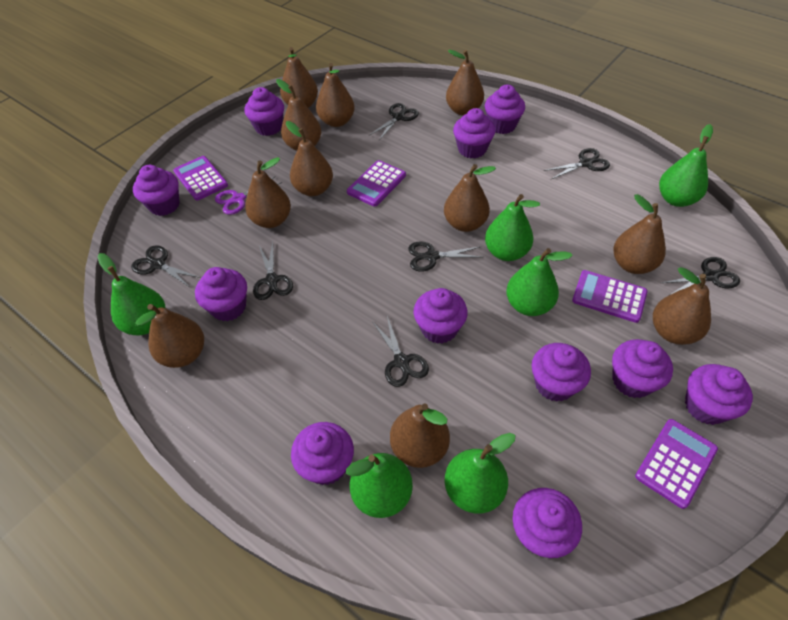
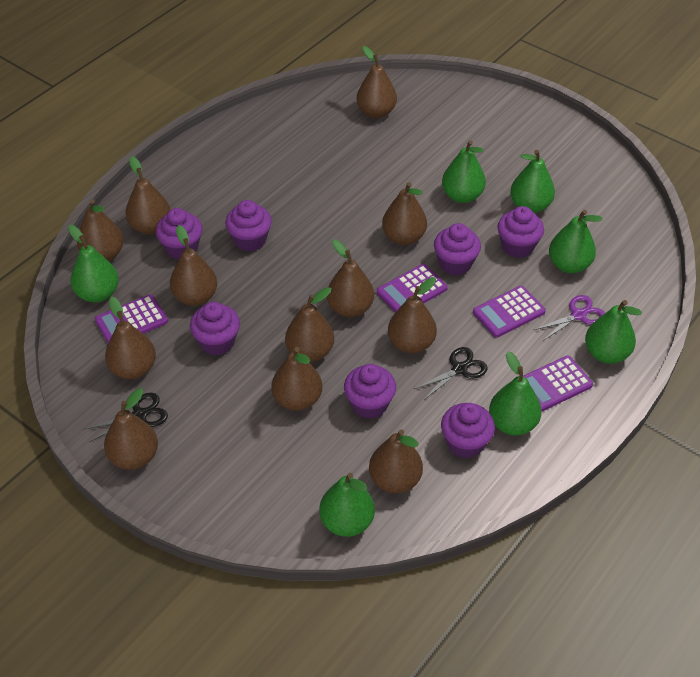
black scissors: 7 -> 2
brown pear: 11 -> 12
green pear: 6 -> 7
purple cupcake: 11 -> 7

